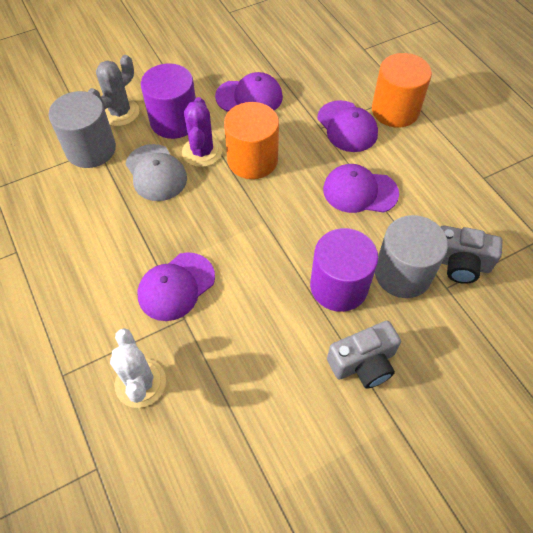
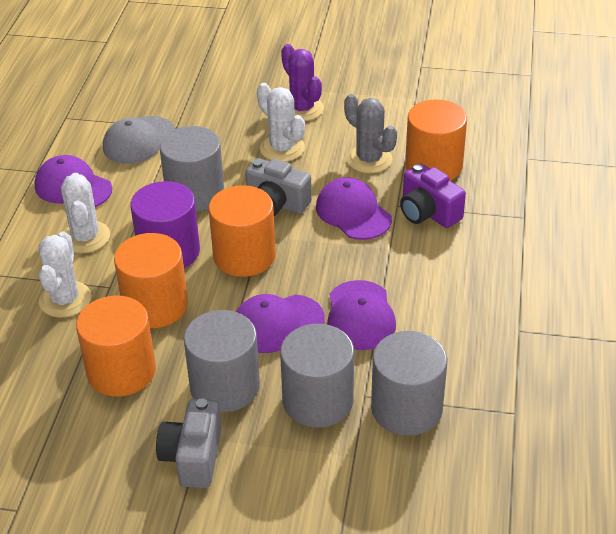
grey cylinder: 2 -> 4
orange cylinder: 2 -> 4
purple camera: 0 -> 1
purple cylinder: 2 -> 1
white cactus: 1 -> 3

